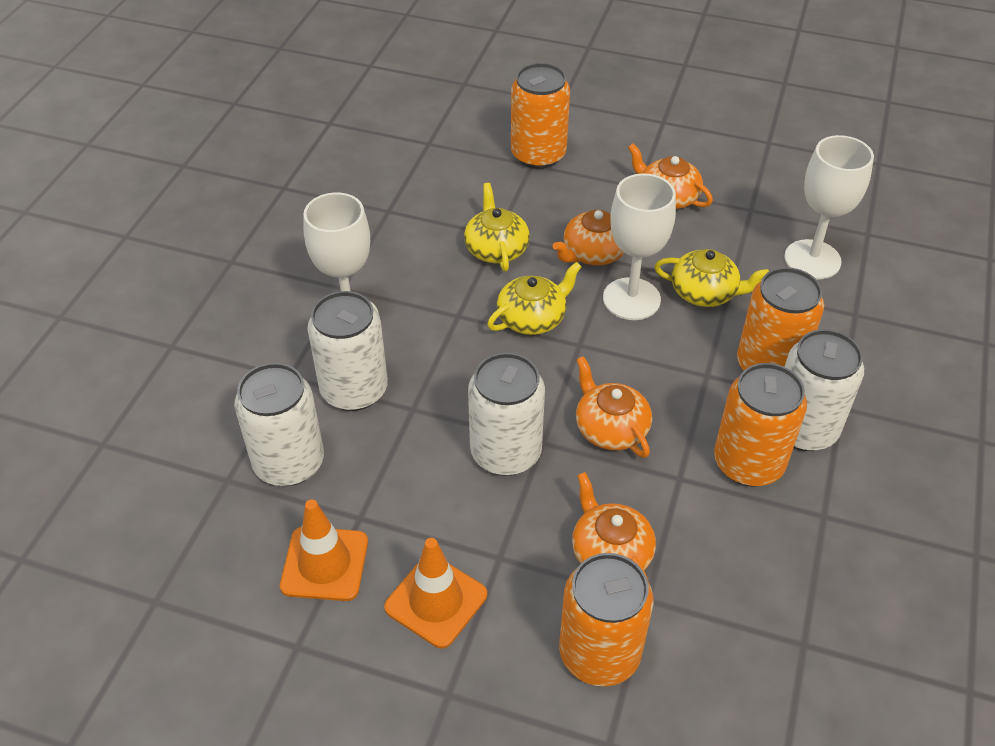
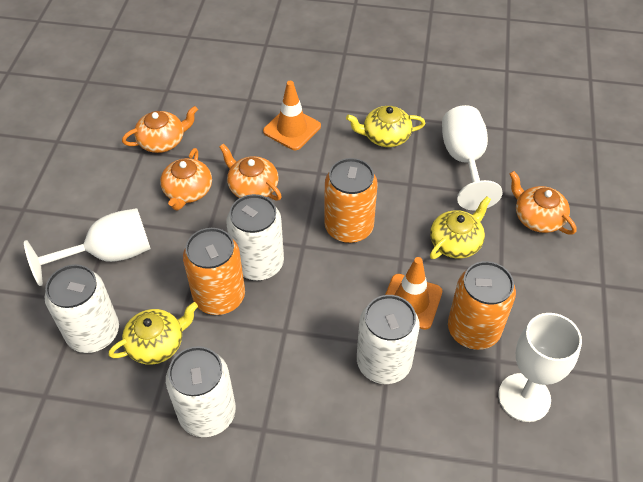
orange can: 4 -> 3

